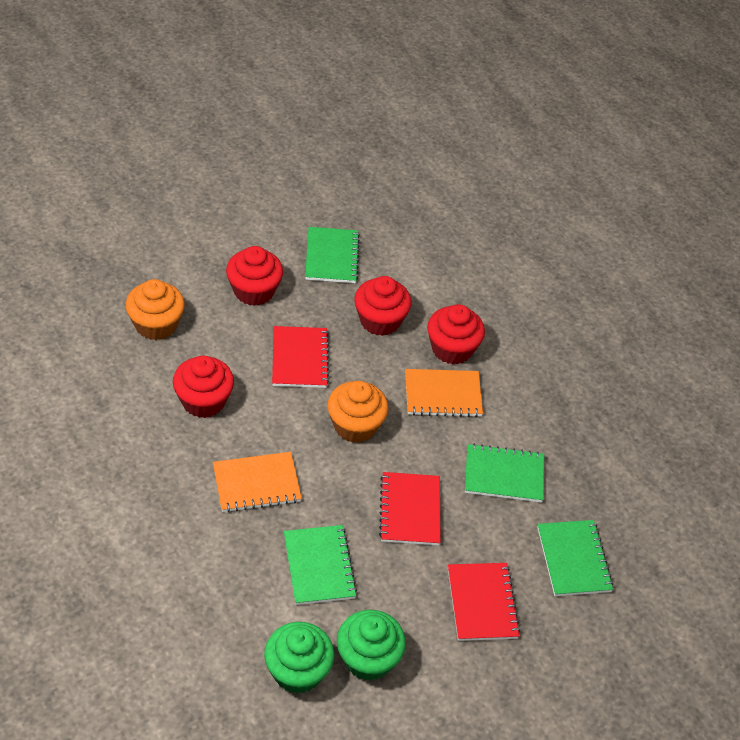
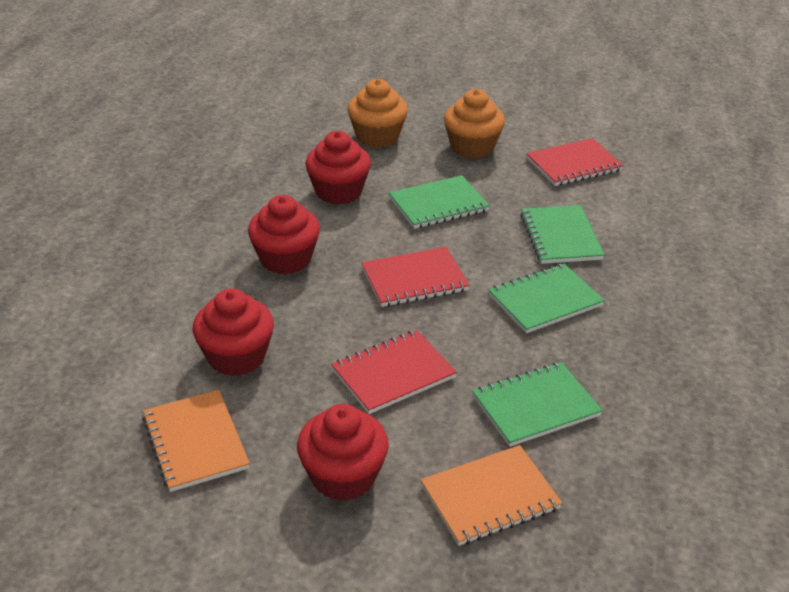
green cupcake: 2 -> 0

